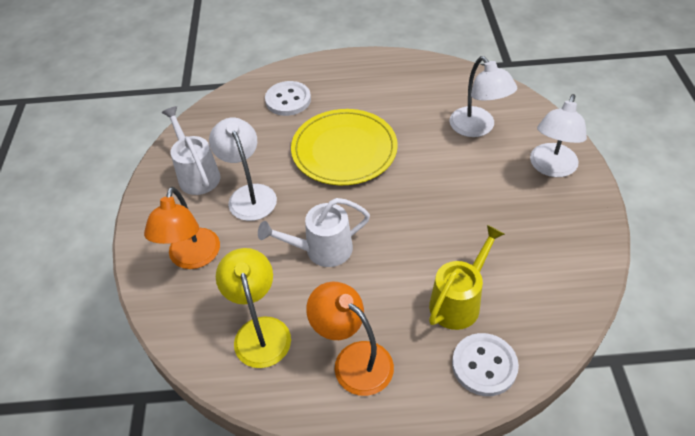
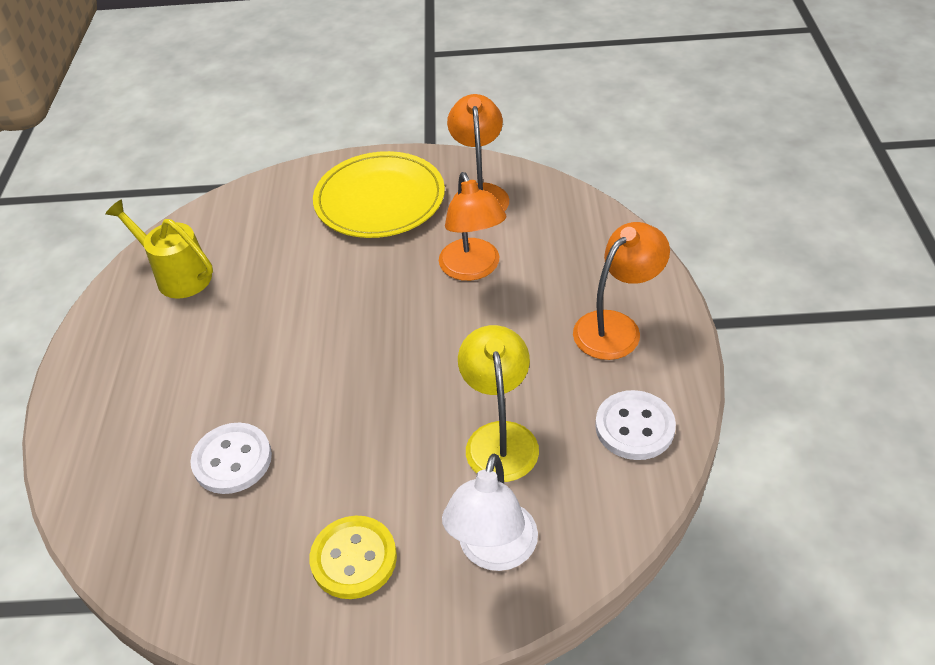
orange lamp: 2 -> 3
white lamp: 3 -> 1
white watering can: 2 -> 0
yellow button: 0 -> 1

